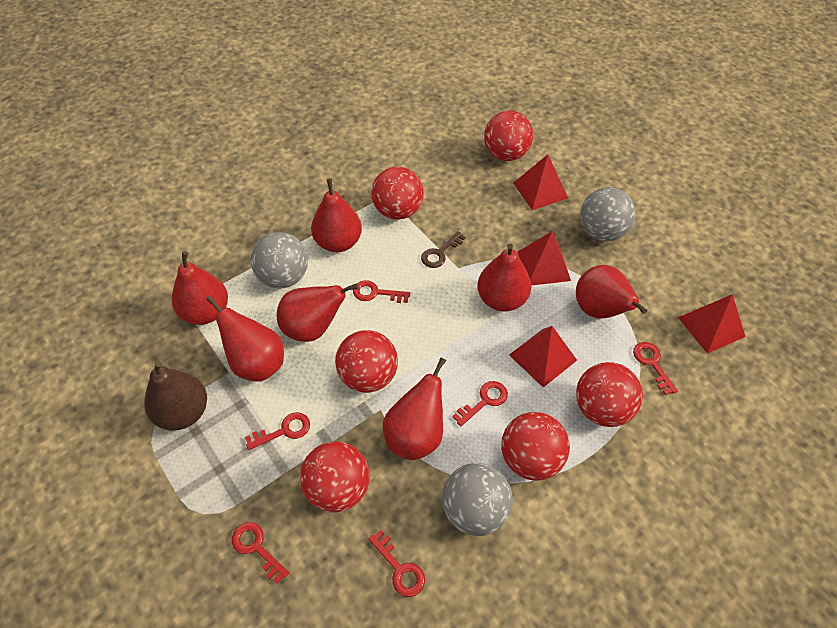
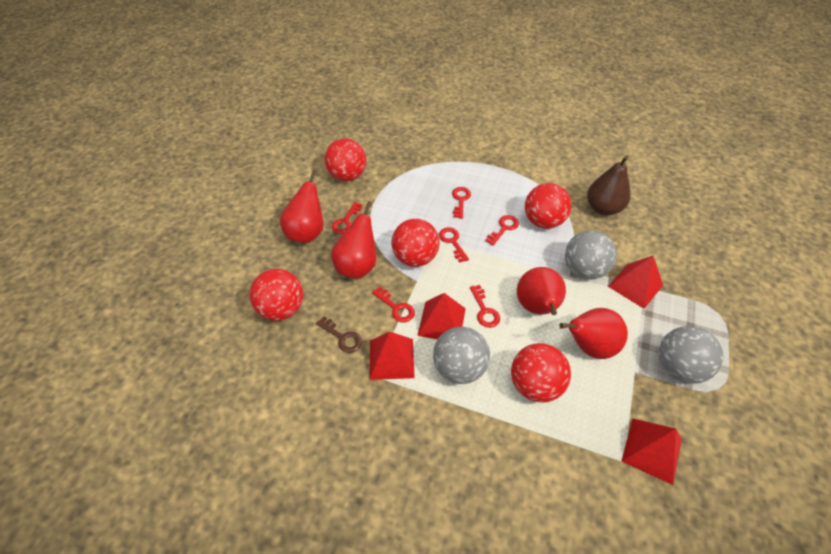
red ball: 6 -> 5
red pear: 7 -> 4

